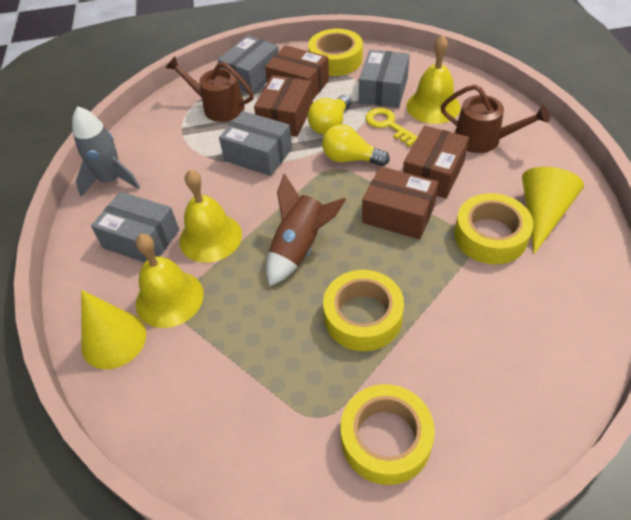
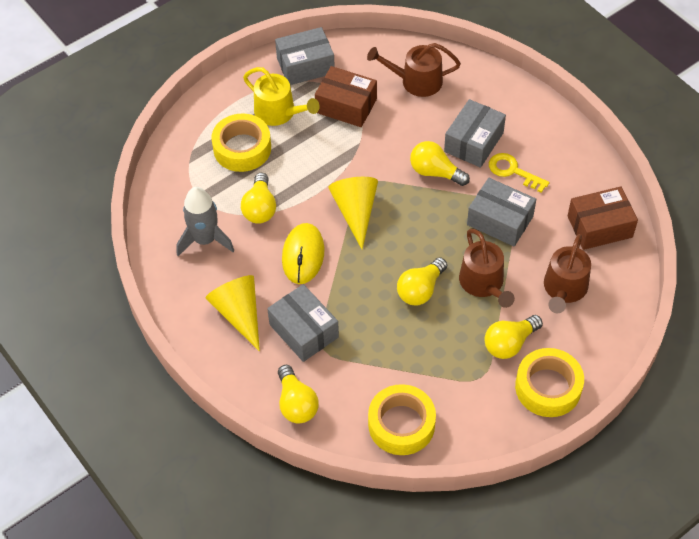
brown box: 4 -> 2
brown rocket: 1 -> 0
brown watering can: 2 -> 3
yellow bell: 3 -> 0
yellow light bulb: 2 -> 5
yellow mouse: 0 -> 1
yellow tape: 4 -> 3
yellow watering can: 0 -> 1

